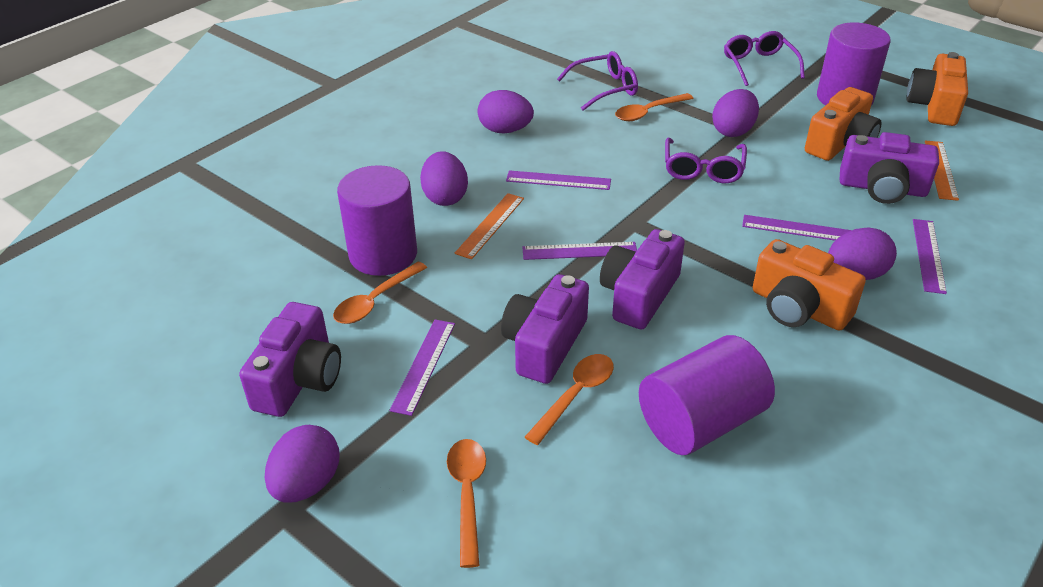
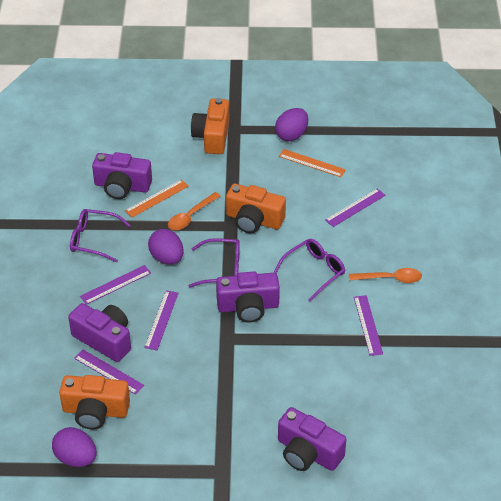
orange spoon: 4 -> 2
purple cylinder: 3 -> 0
purple egg: 5 -> 3

